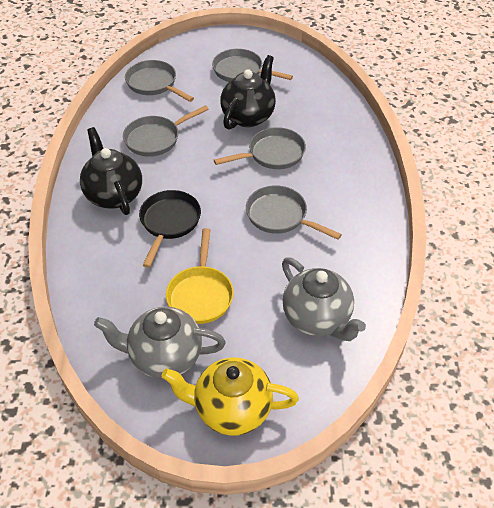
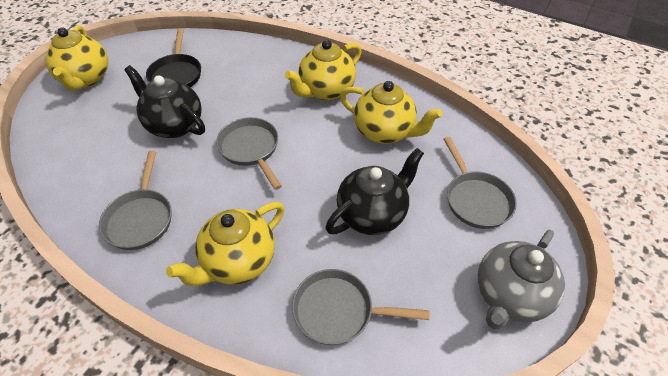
grey pan: 5 -> 4
grey teapot: 2 -> 1
yellow pan: 1 -> 0
yellow teapot: 1 -> 4

